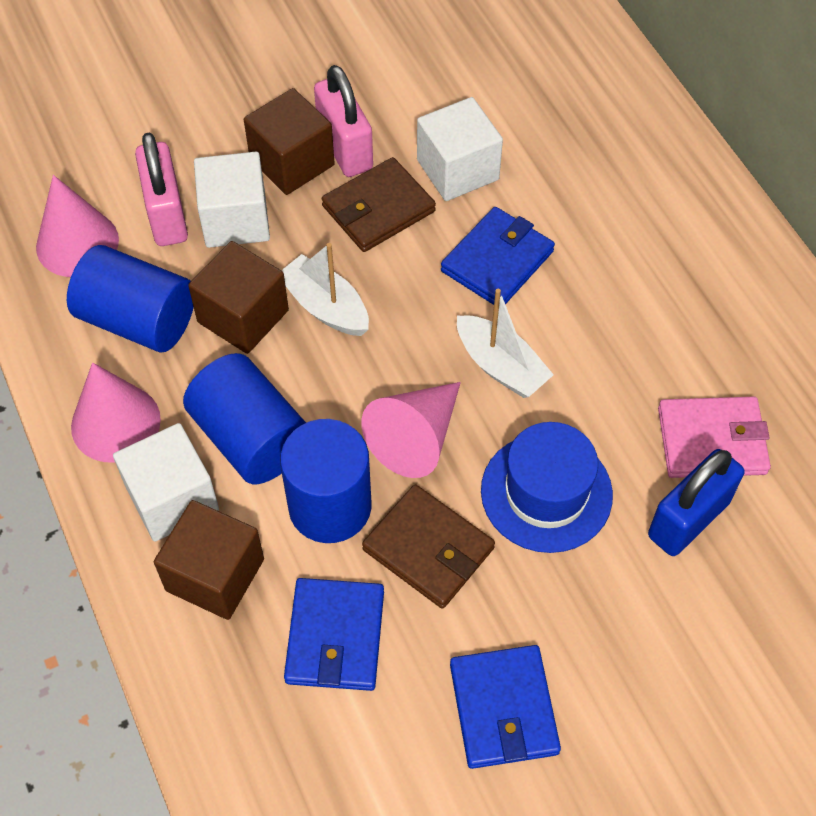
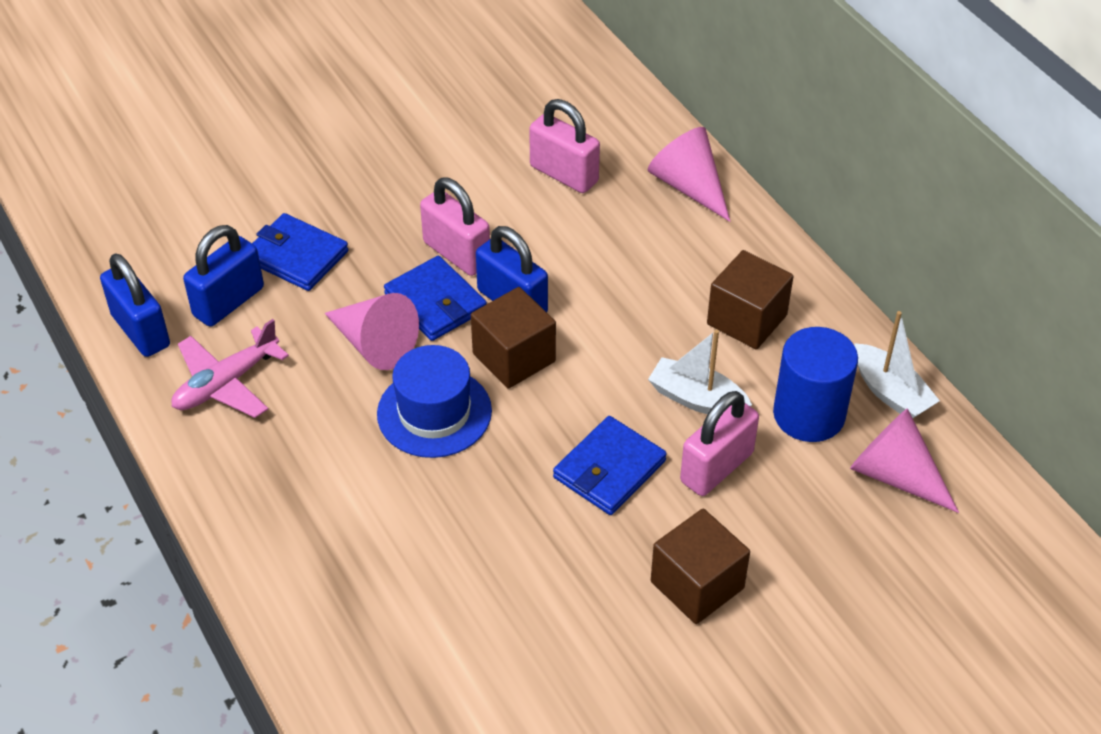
blue cylinder: 3 -> 1
blue padlock: 1 -> 3
brown wallet: 2 -> 0
pink padlock: 2 -> 3
pink plane: 0 -> 1
pink wallet: 1 -> 0
white cube: 3 -> 0

